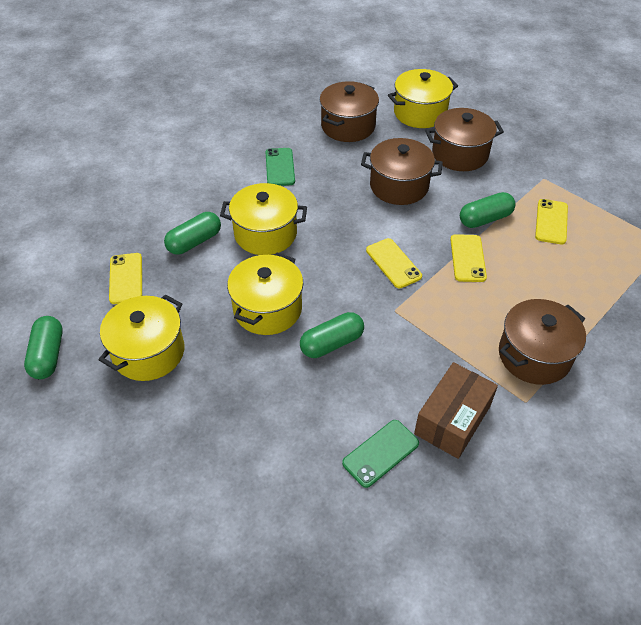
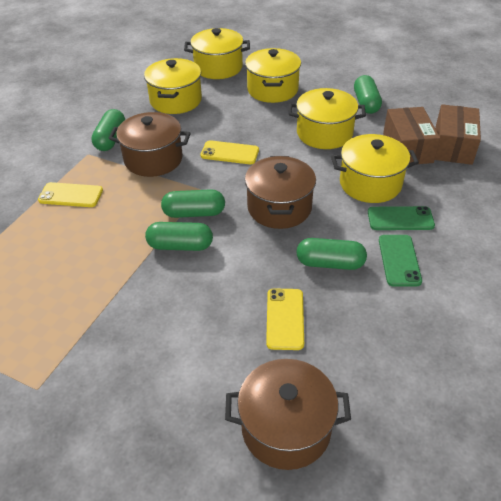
brown box: 1 -> 2
brown pot: 4 -> 3
green capsule: 4 -> 5
yellow phone: 4 -> 3
yellow pot: 4 -> 5

